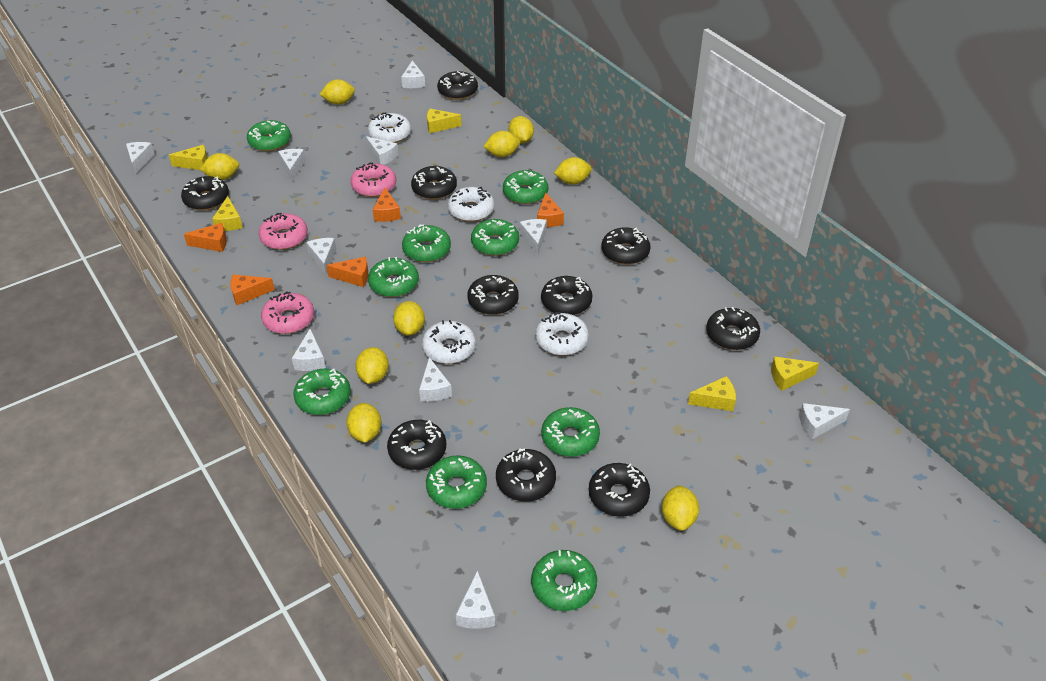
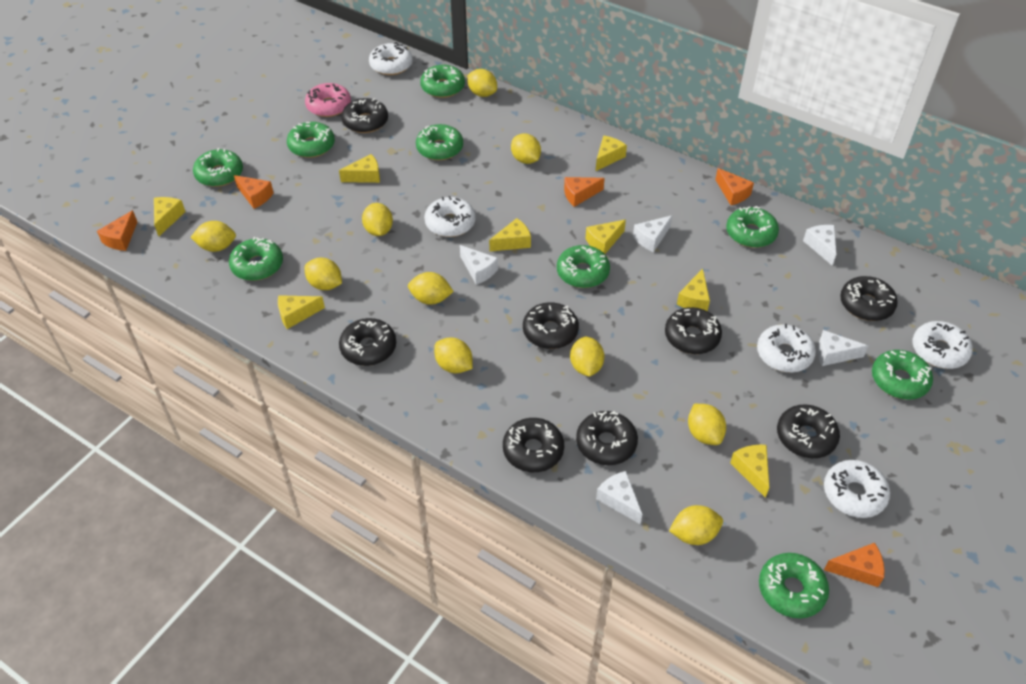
black donut: 10 -> 8
pink donut: 3 -> 1
white cheese: 10 -> 5
white donut: 4 -> 5
yellow cheese: 5 -> 8
yellow lemon: 9 -> 10

